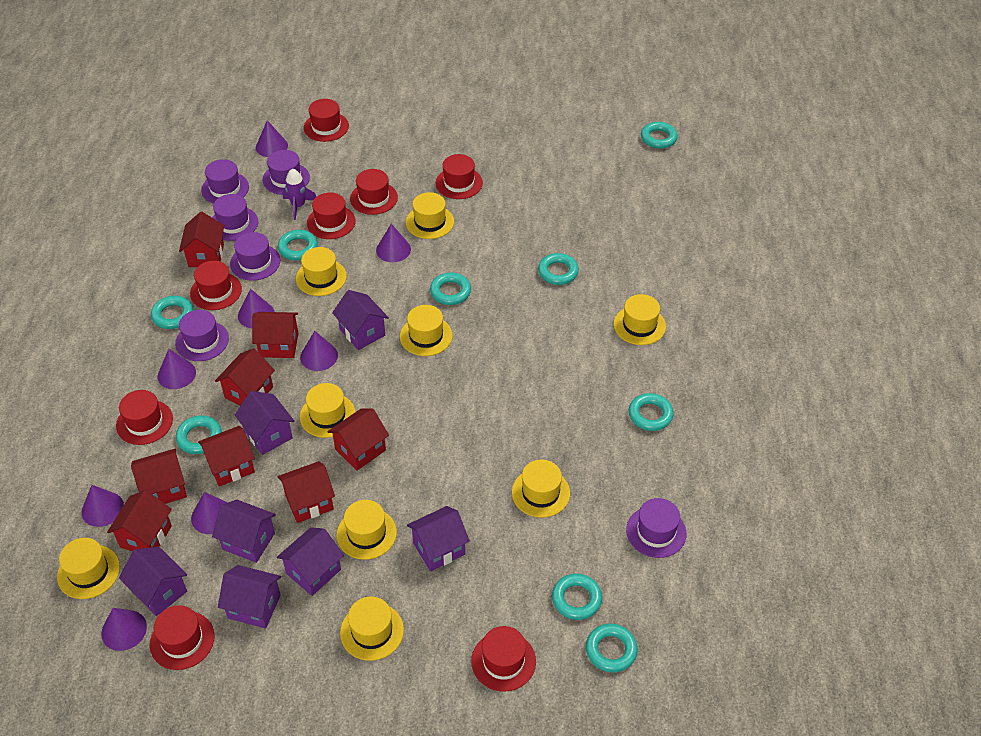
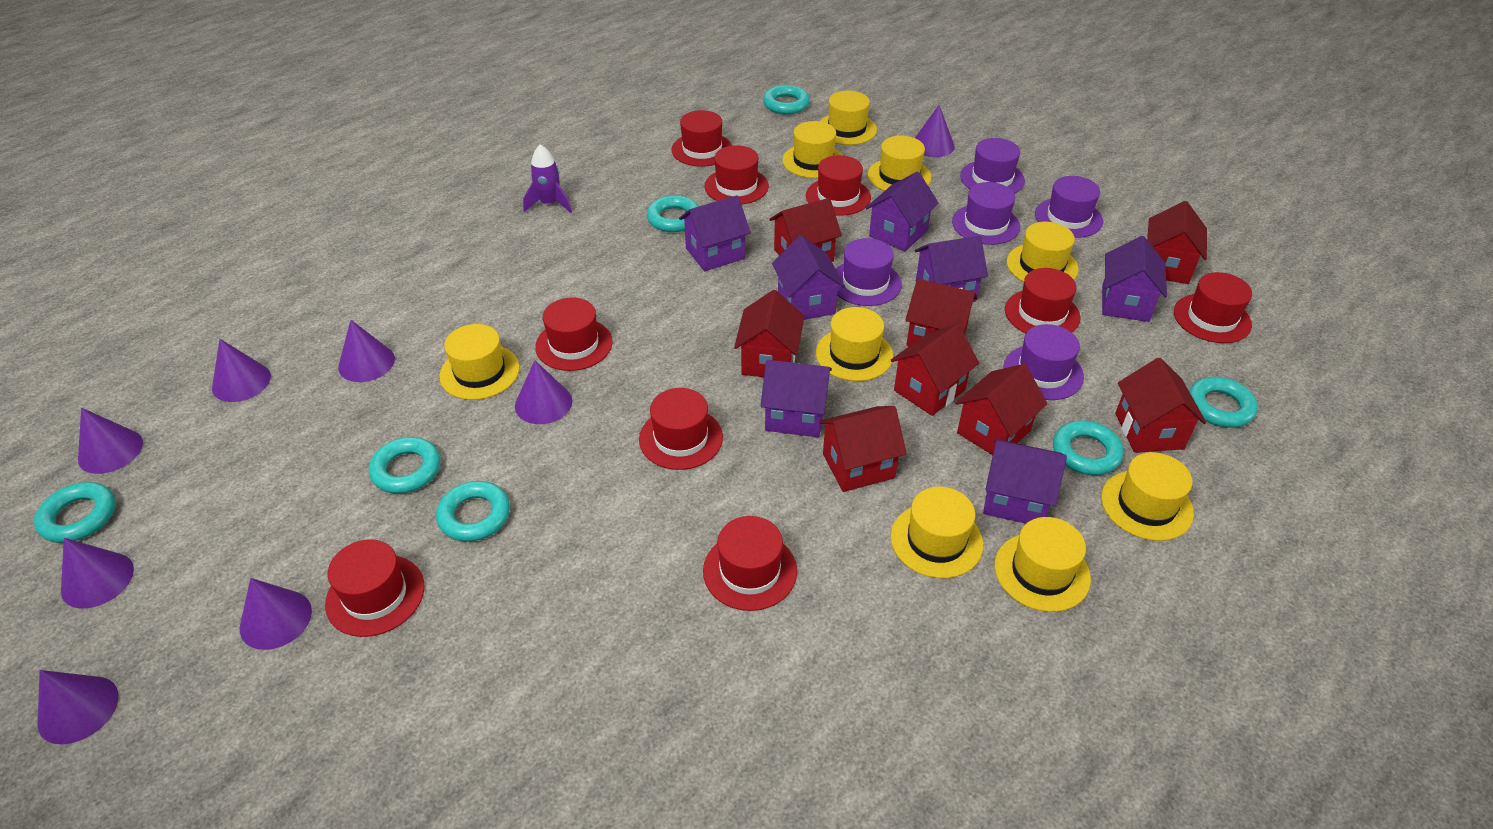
purple hat: 6 -> 5
red hat: 8 -> 9
turquoise ring: 9 -> 7

